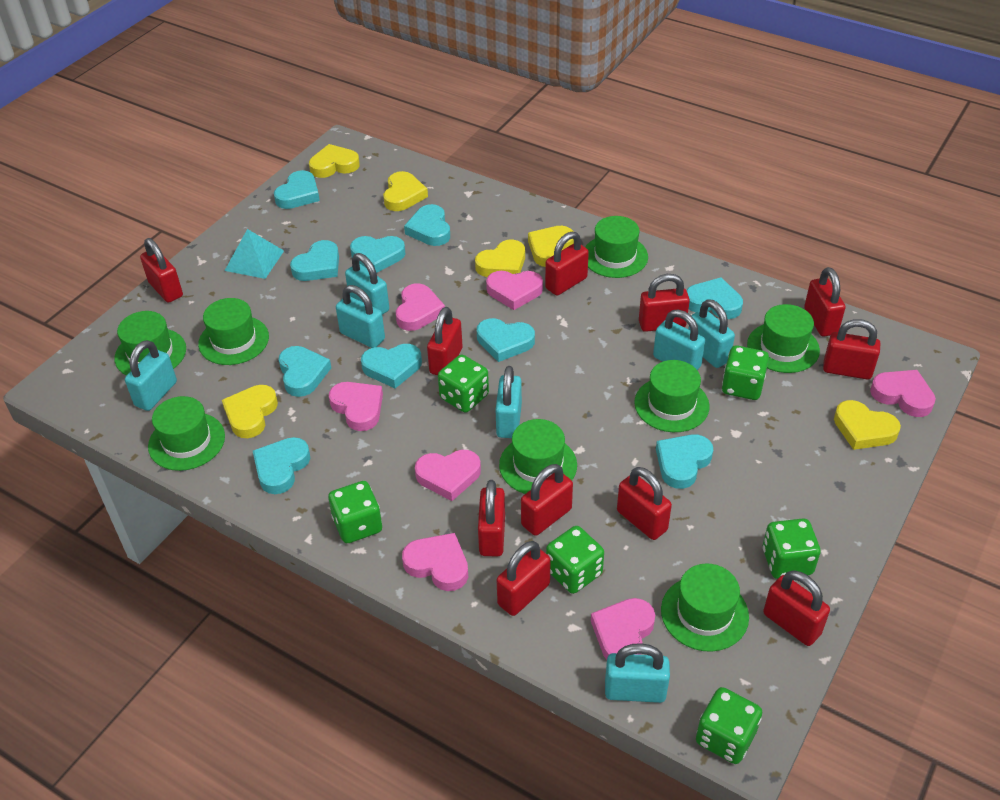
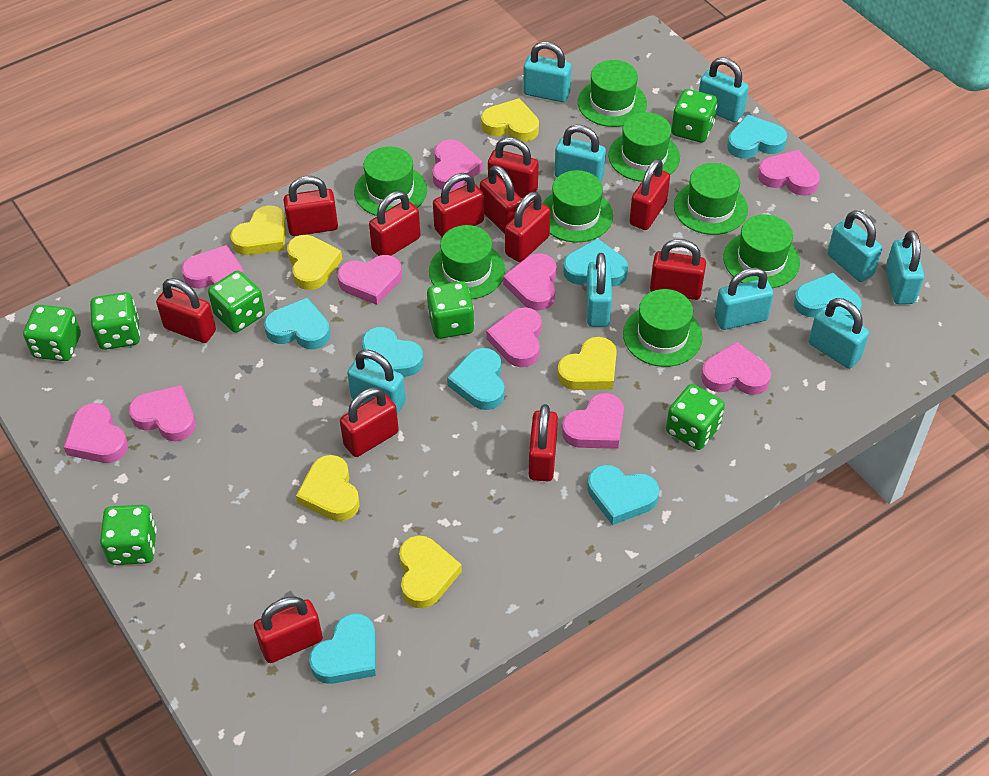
green dice: 6 -> 7
pink heart: 7 -> 10
red padlock: 11 -> 12
turquoise heart: 10 -> 8
turquoise padlock: 7 -> 9
turquoise pyramid: 1 -> 0

